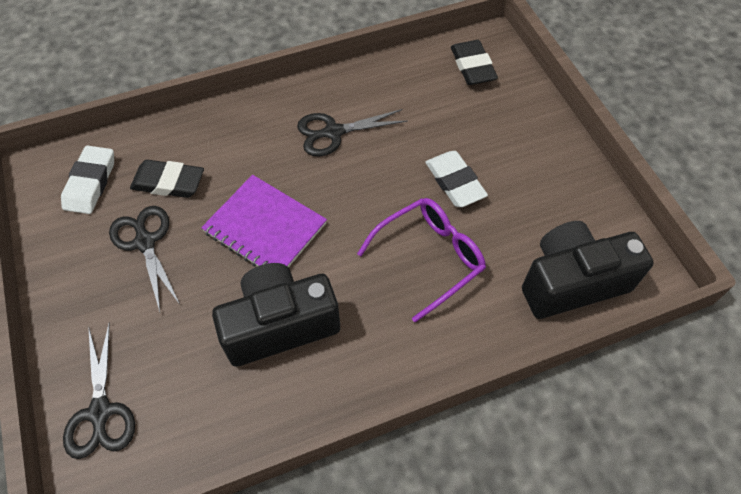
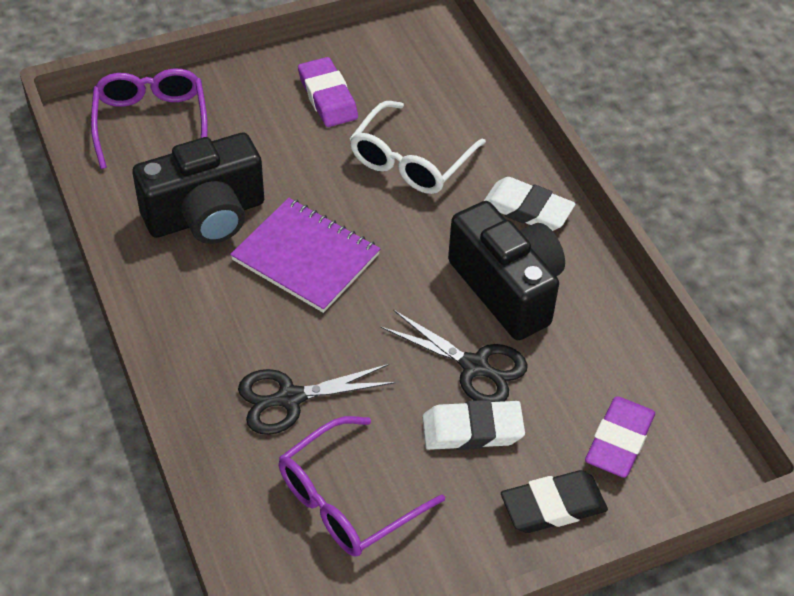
black eraser: 2 -> 1
black scissors: 3 -> 2
purple eraser: 0 -> 2
purple glasses: 1 -> 2
white glasses: 0 -> 1

